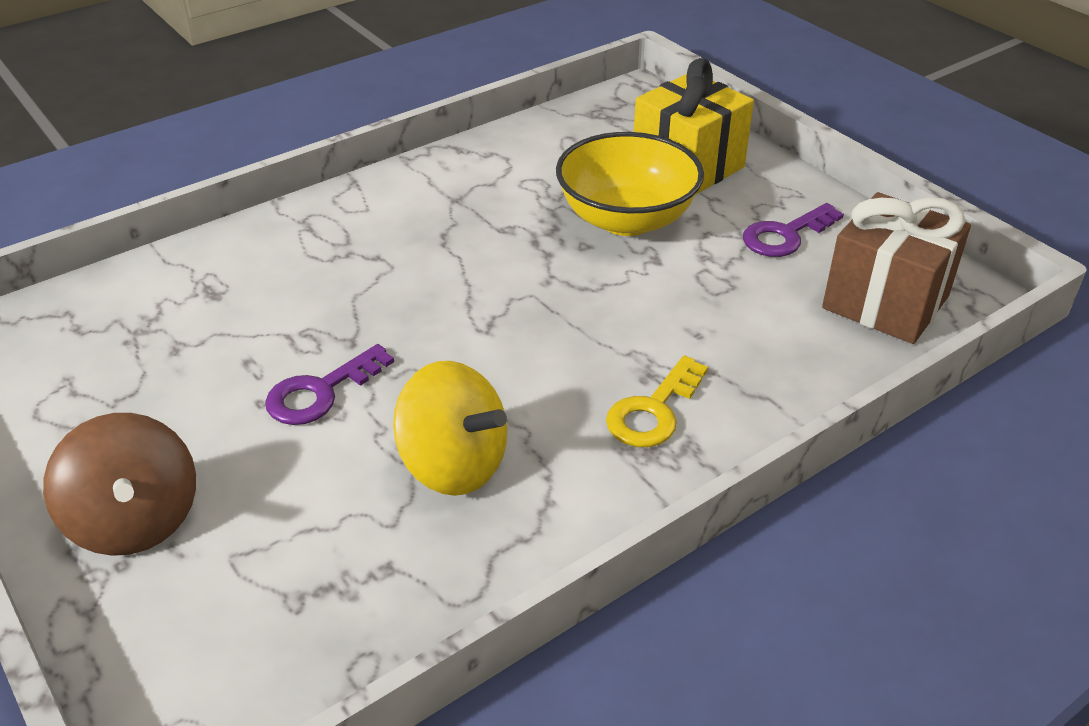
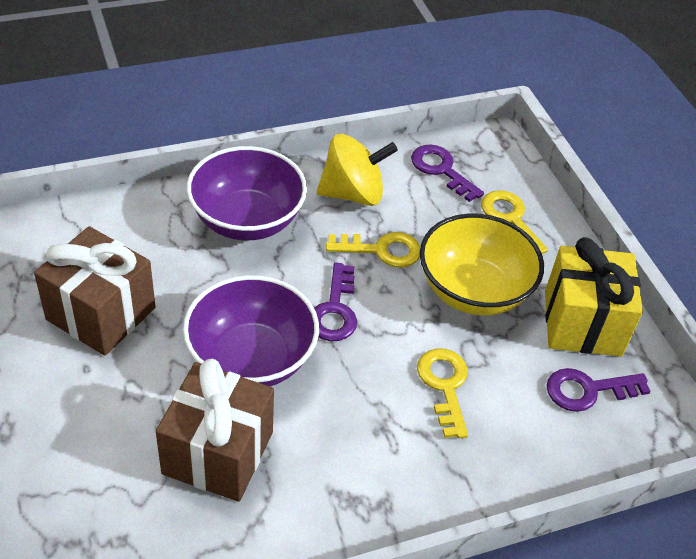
brown gift: 1 -> 2
brown spinning top: 1 -> 0
purple bowl: 0 -> 2
purple key: 2 -> 3
yellow key: 1 -> 3

